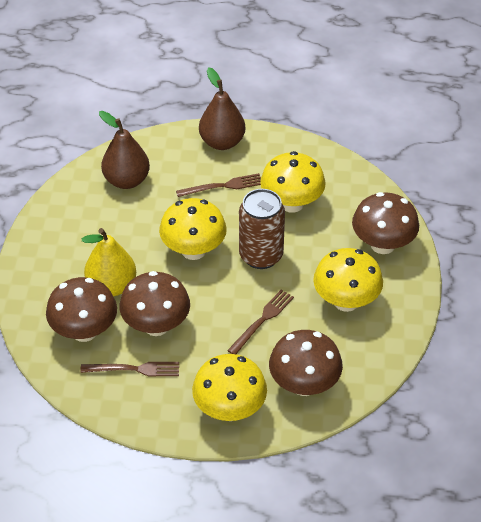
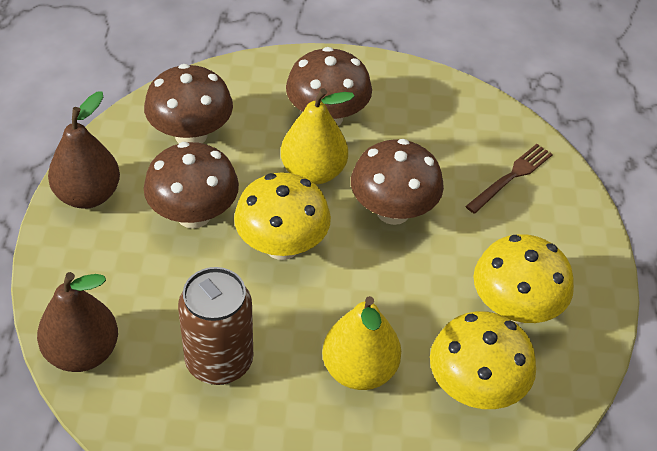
brown fork: 3 -> 1
yellow mushroom: 4 -> 3
yellow pear: 1 -> 2

